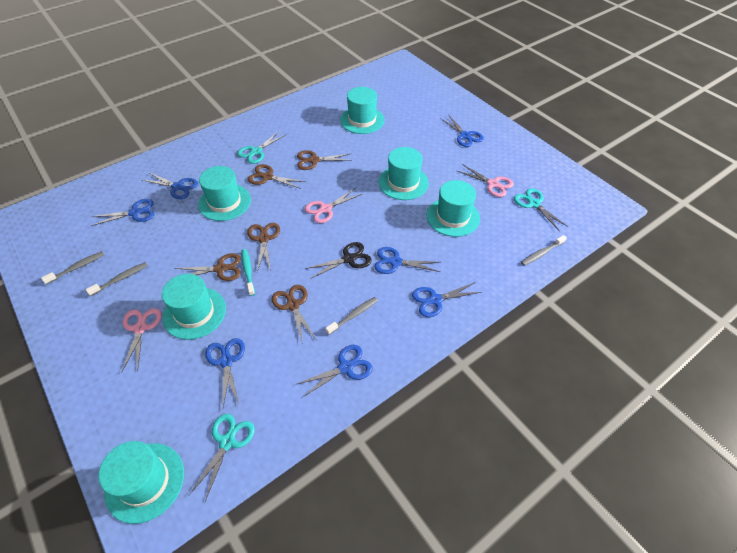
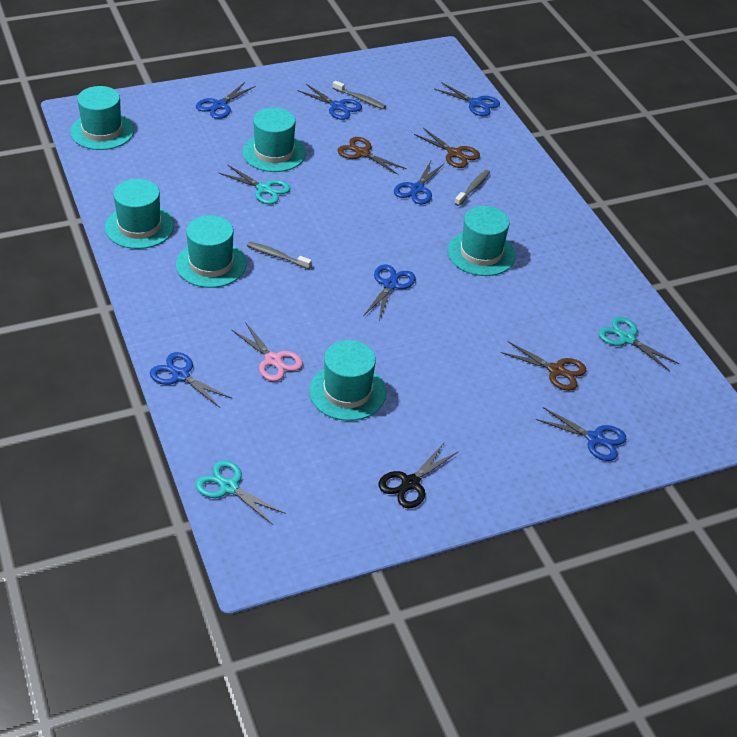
brown scissors: 5 -> 3
grey toothbrush: 4 -> 3
pink scissors: 3 -> 1
turquoise toothbrush: 1 -> 0

